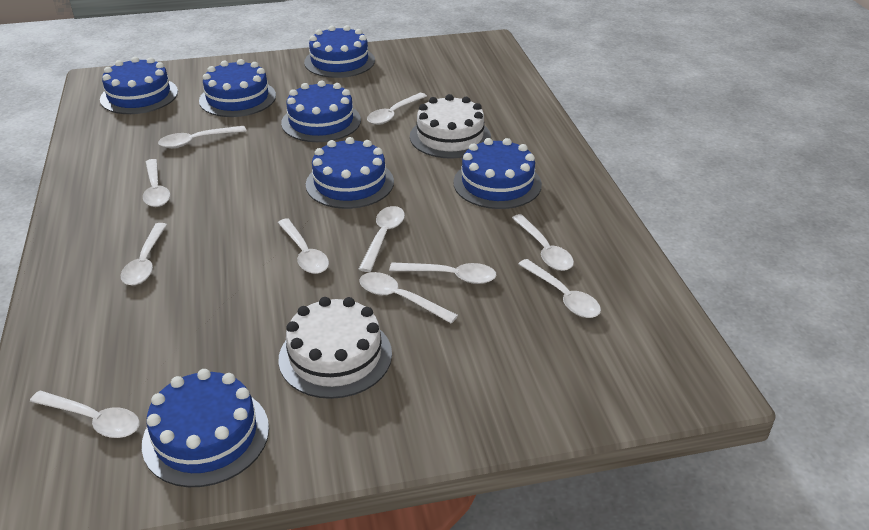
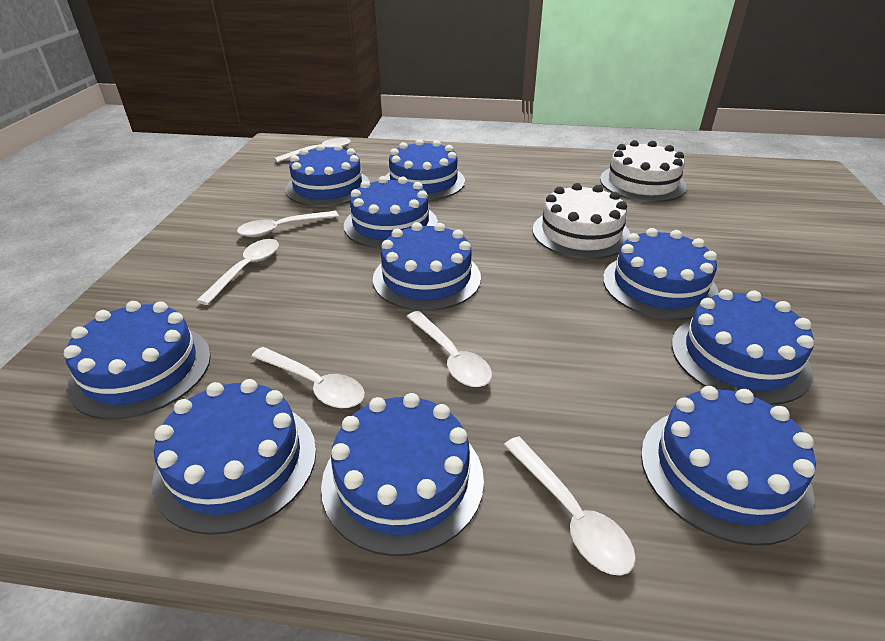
blue cake: 7 -> 10
white spoon: 11 -> 6

